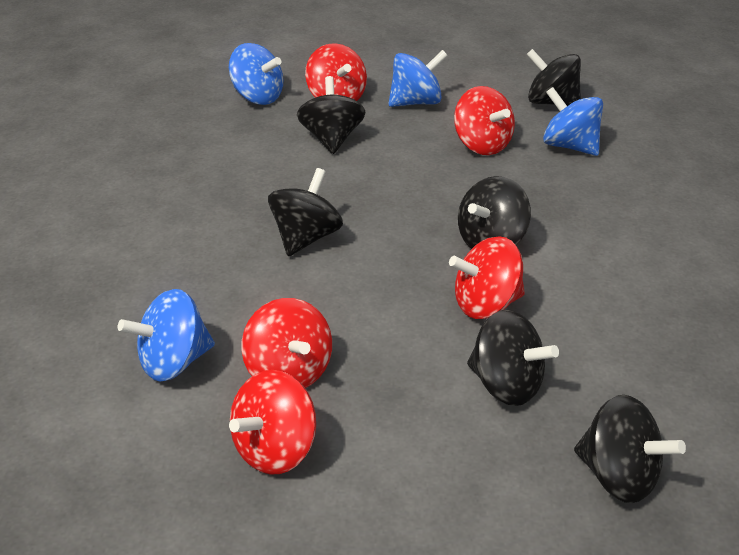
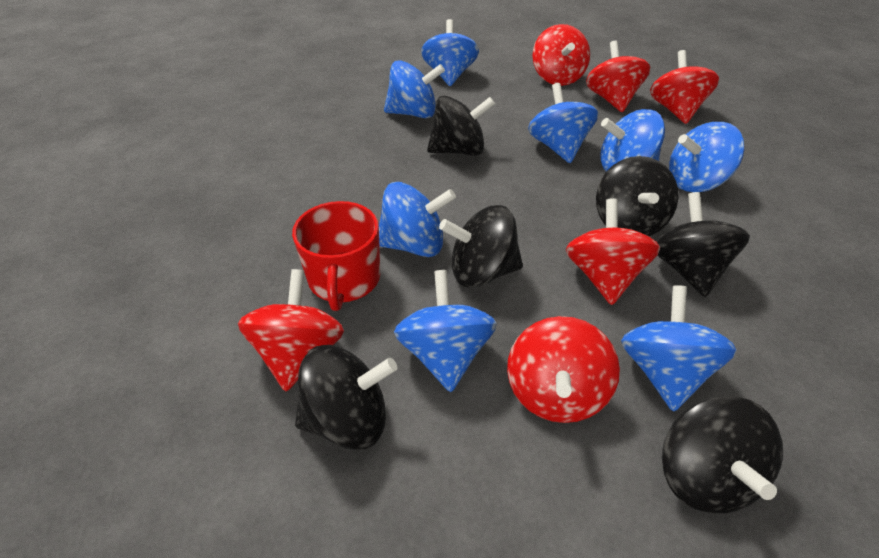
blue spinning top: 4 -> 8
red mug: 0 -> 1
red spinning top: 5 -> 6

